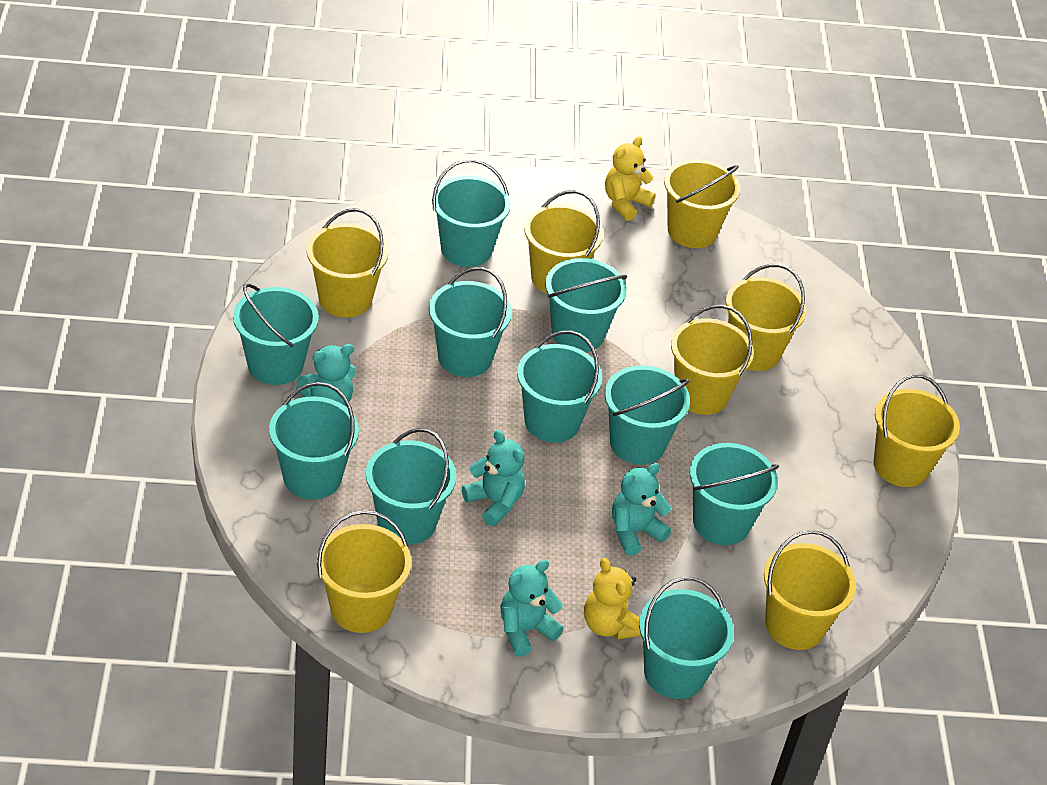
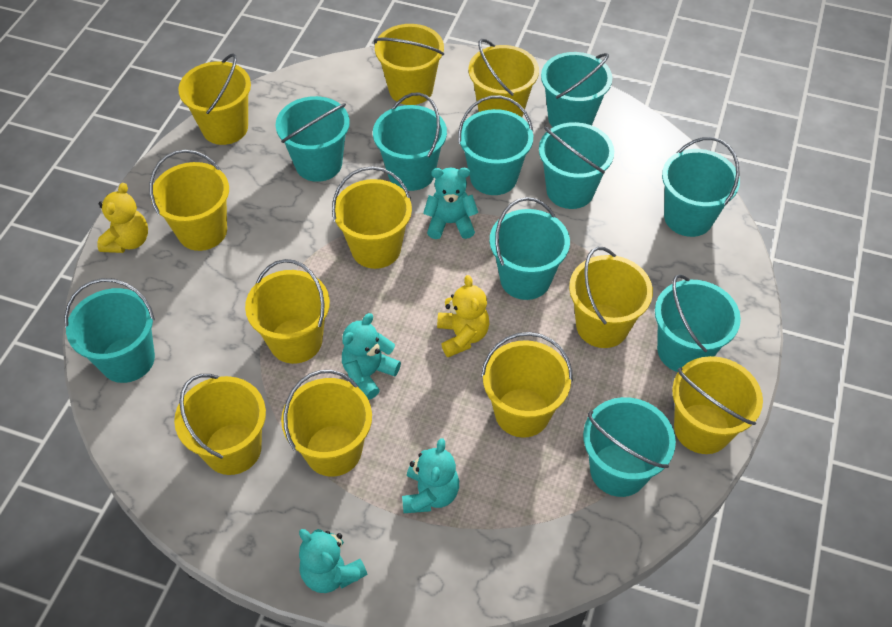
yellow bucket: 8 -> 11

